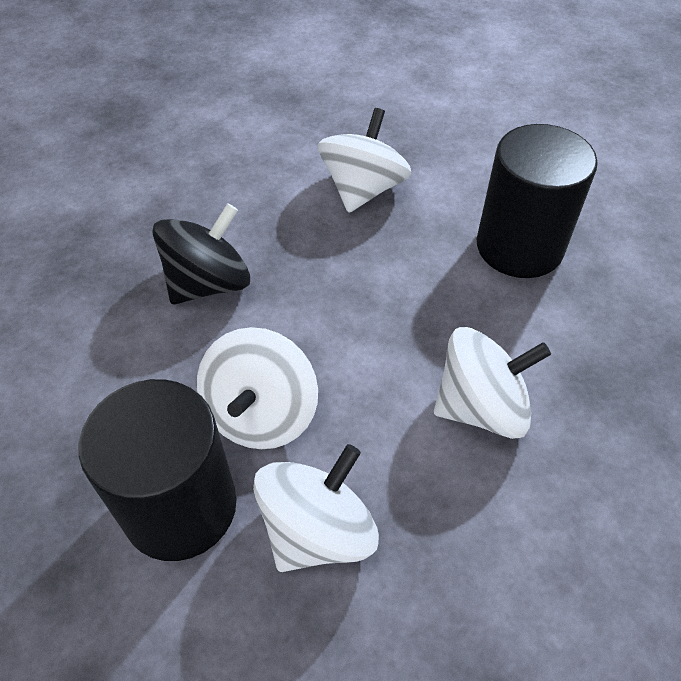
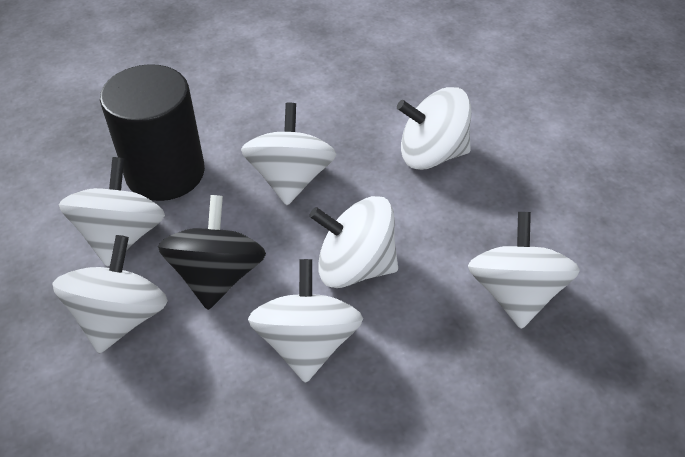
black cylinder: 2 -> 1
white spinning top: 4 -> 7

